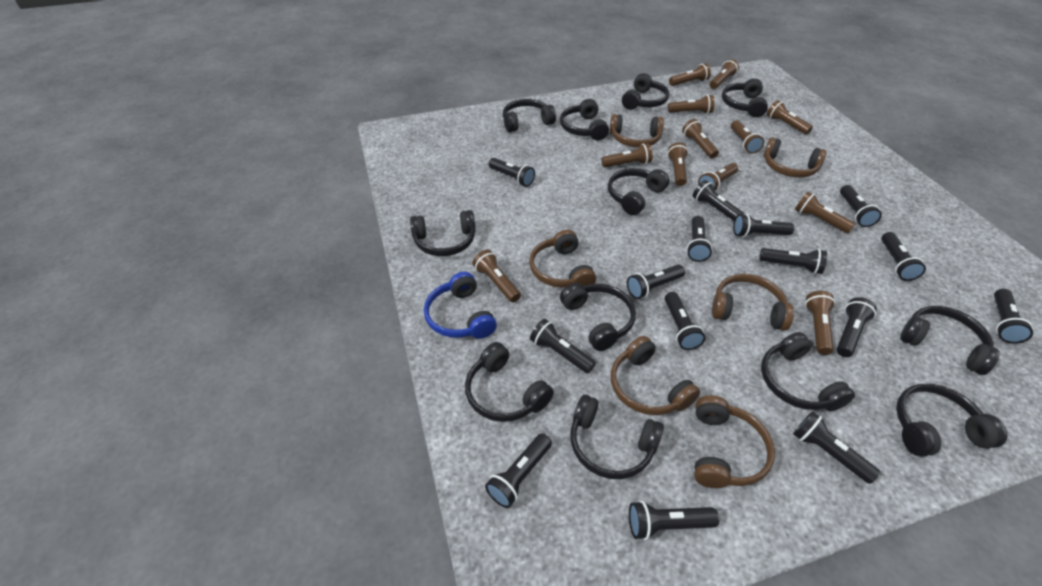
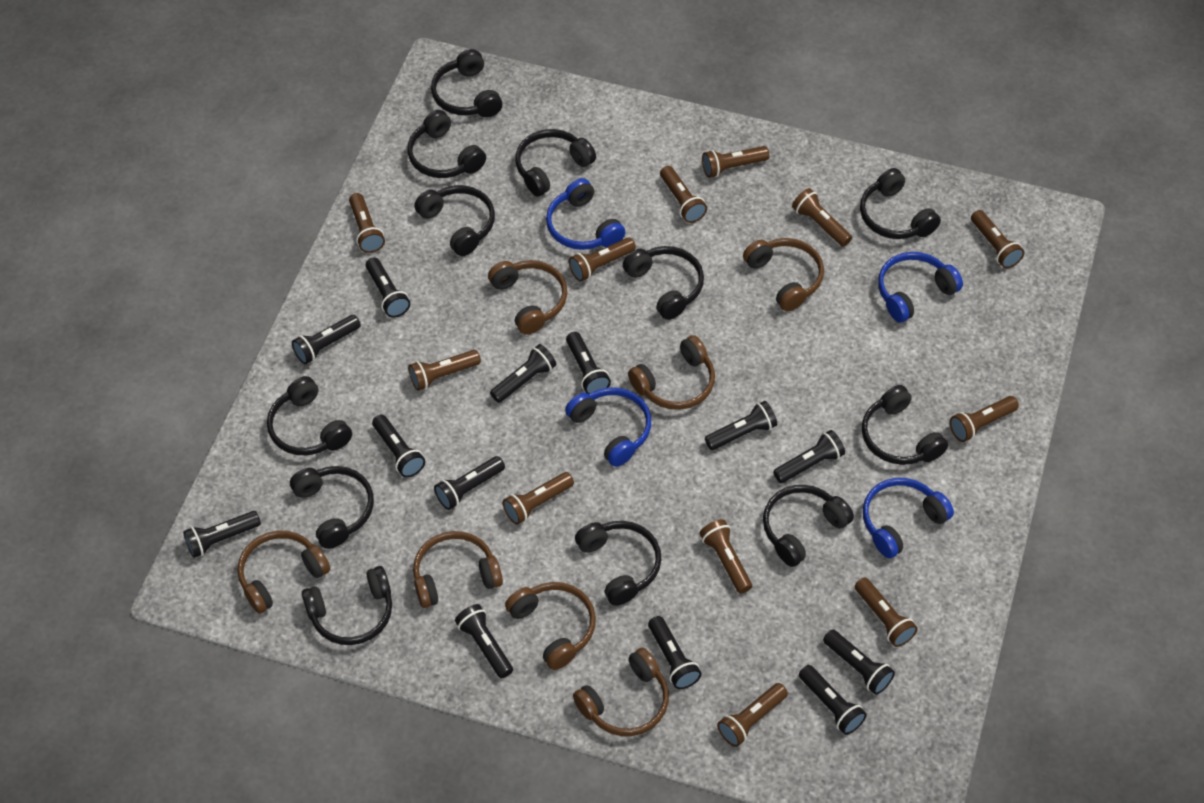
black flashlight: 15 -> 13
blue headphones: 1 -> 4
brown headphones: 6 -> 7

